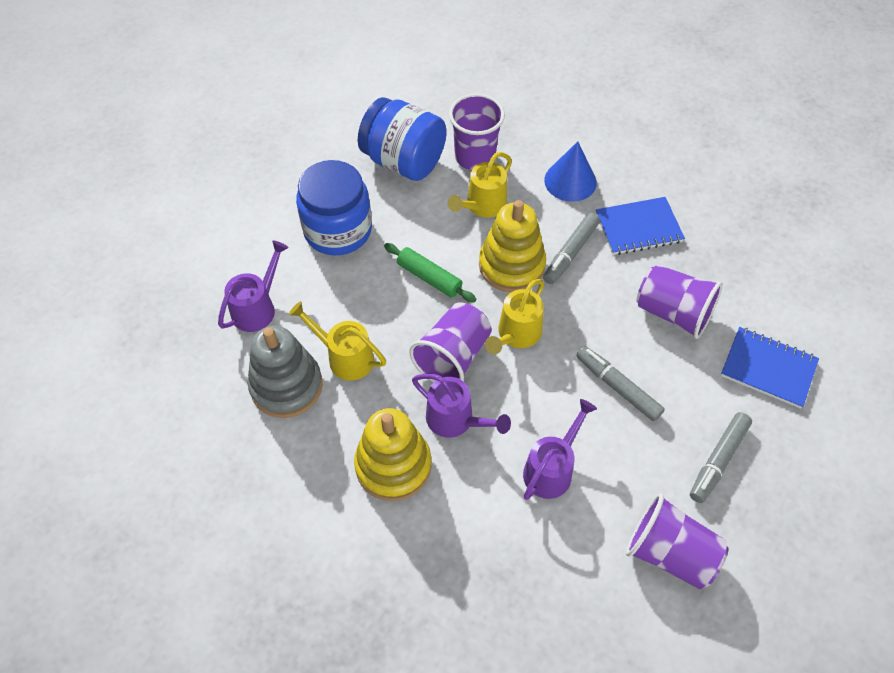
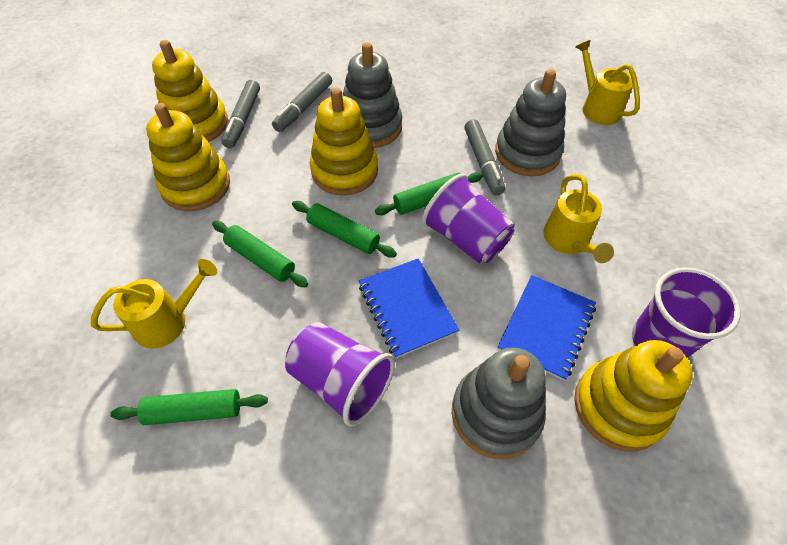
blue cone: 1 -> 0
blue jar: 2 -> 0
green rolling pin: 1 -> 4
grey stacking toy: 1 -> 3
purple cup: 4 -> 3
purple watering can: 3 -> 0
yellow stacking toy: 2 -> 4

